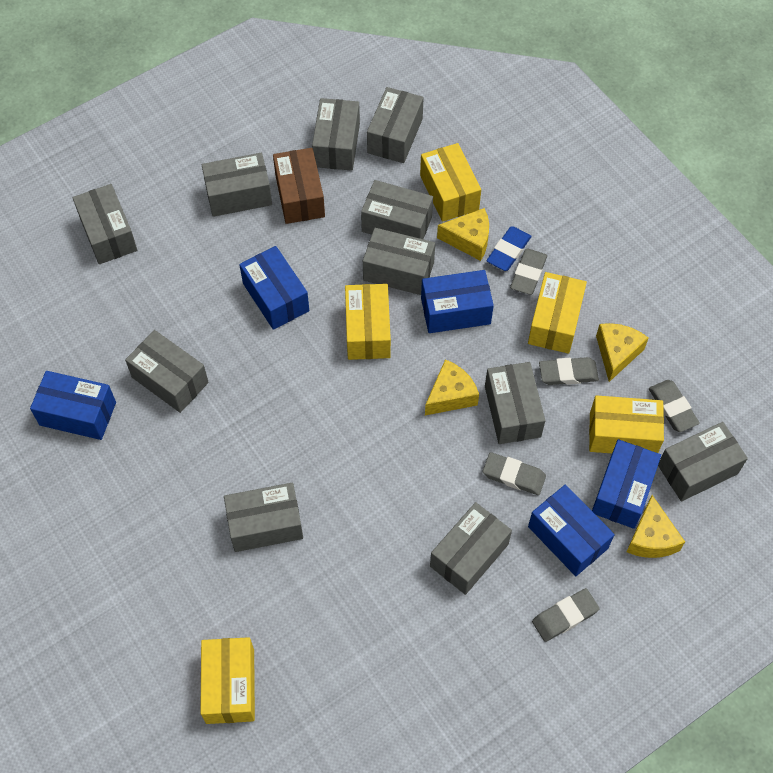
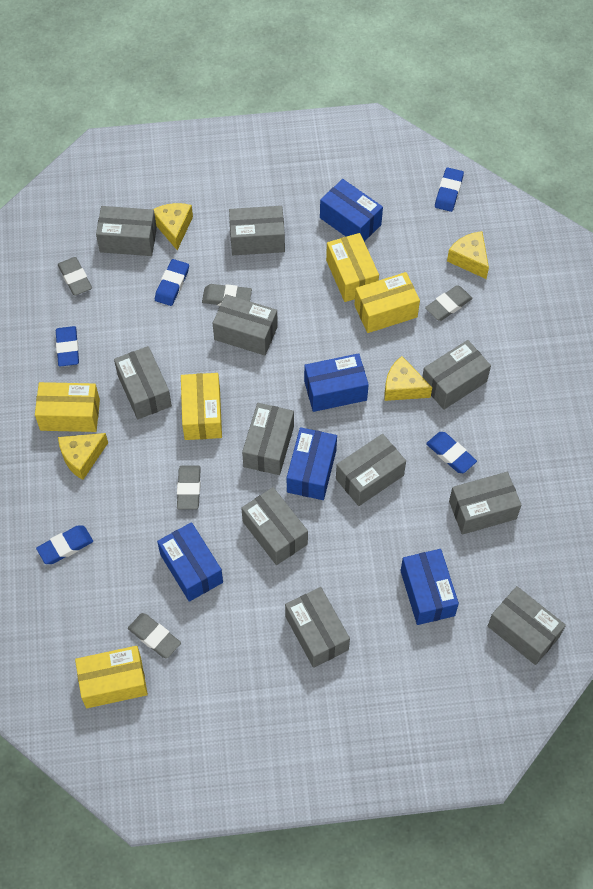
blue eraser: 1 -> 5
brown box: 1 -> 0

